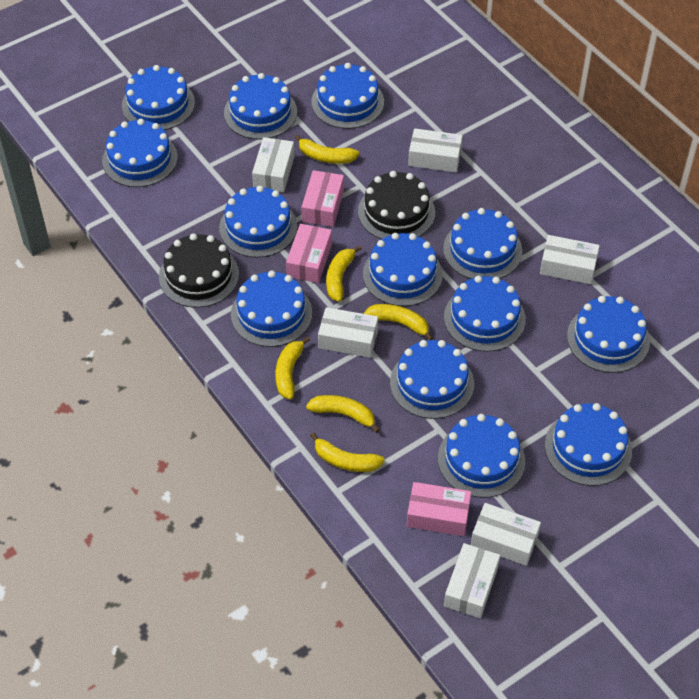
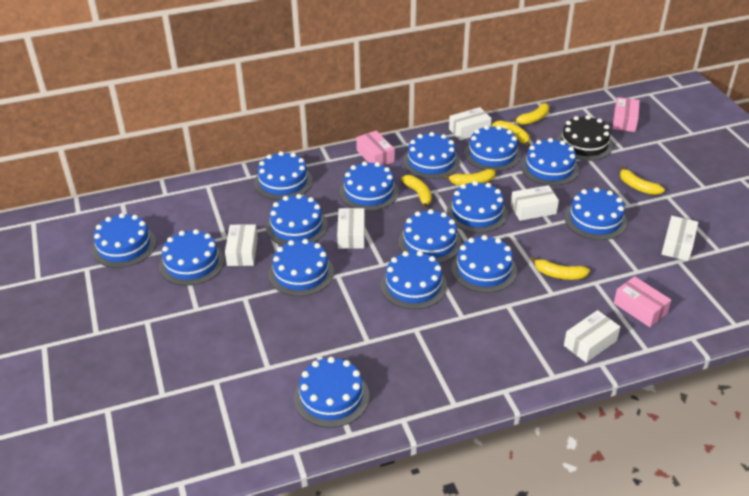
black cake: 2 -> 1
blue cake: 13 -> 15

